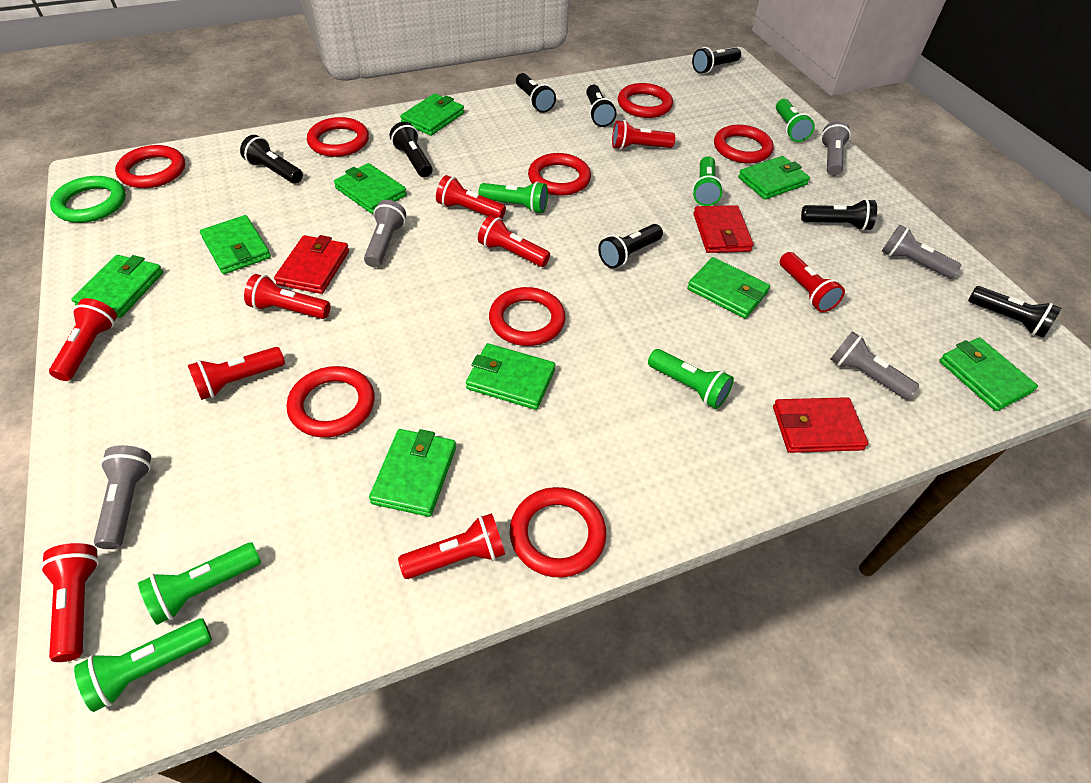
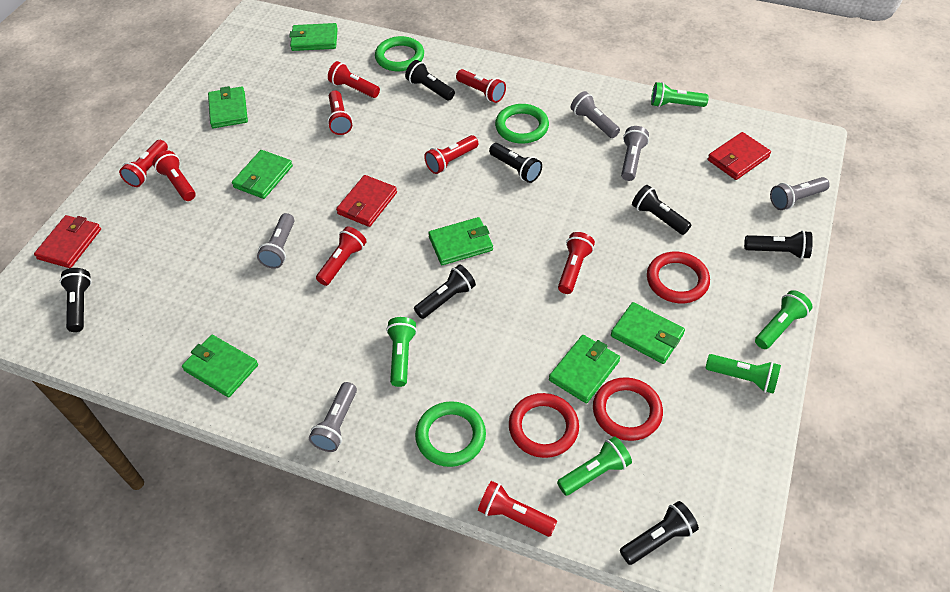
black flashlight: 8 -> 7
green flashlight: 6 -> 5
green ring: 1 -> 3
green wallet: 9 -> 7
red ring: 8 -> 3

